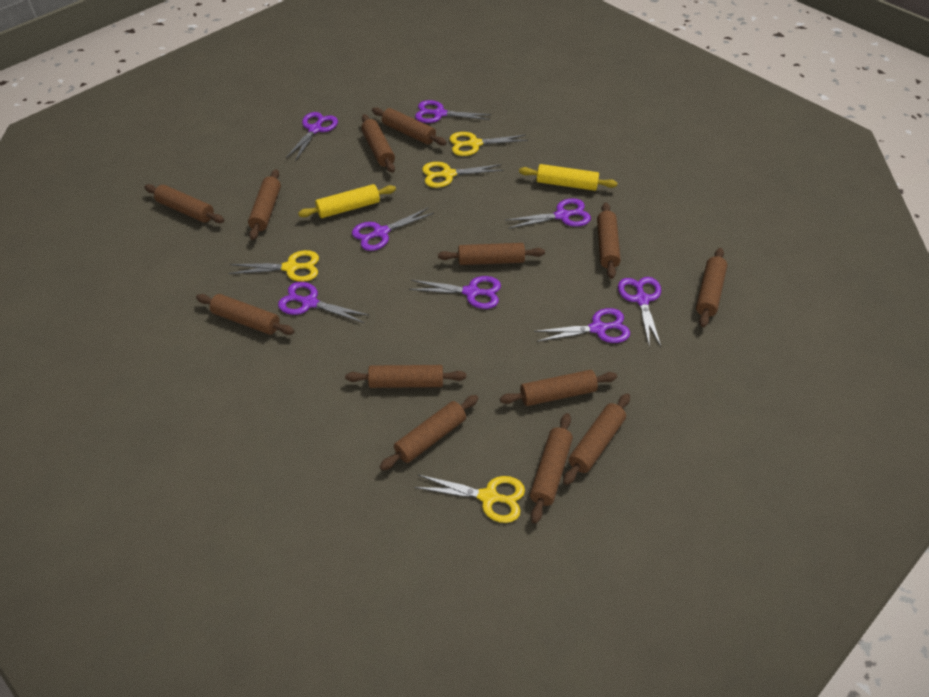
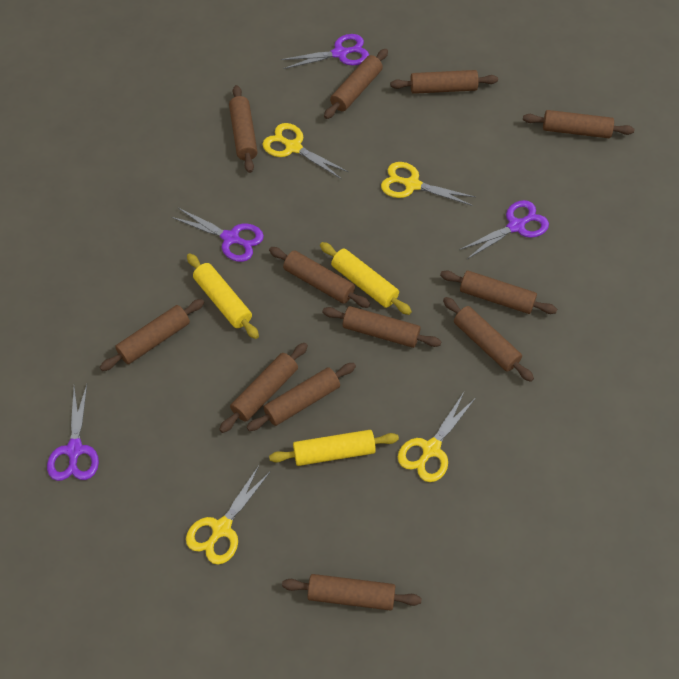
brown rolling pin: 13 -> 12
purple scissors: 8 -> 4
yellow rolling pin: 2 -> 3

